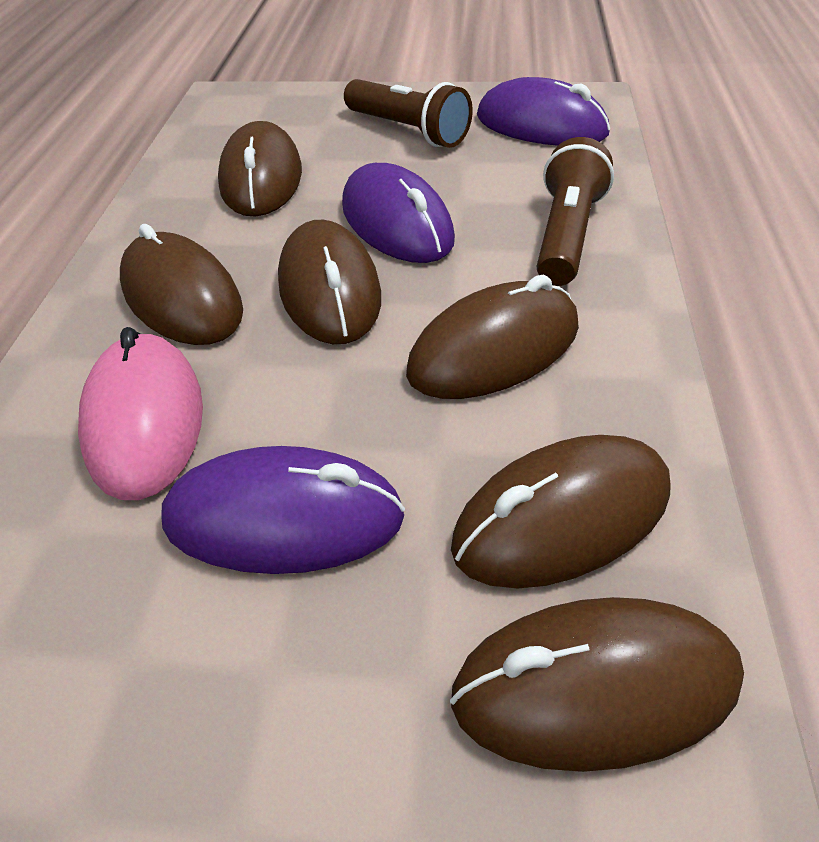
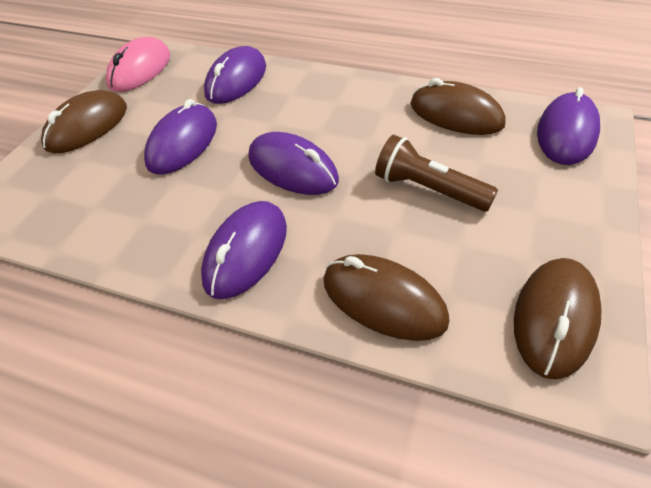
brown flashlight: 2 -> 1
brown mouse: 6 -> 4
purple mouse: 3 -> 5

